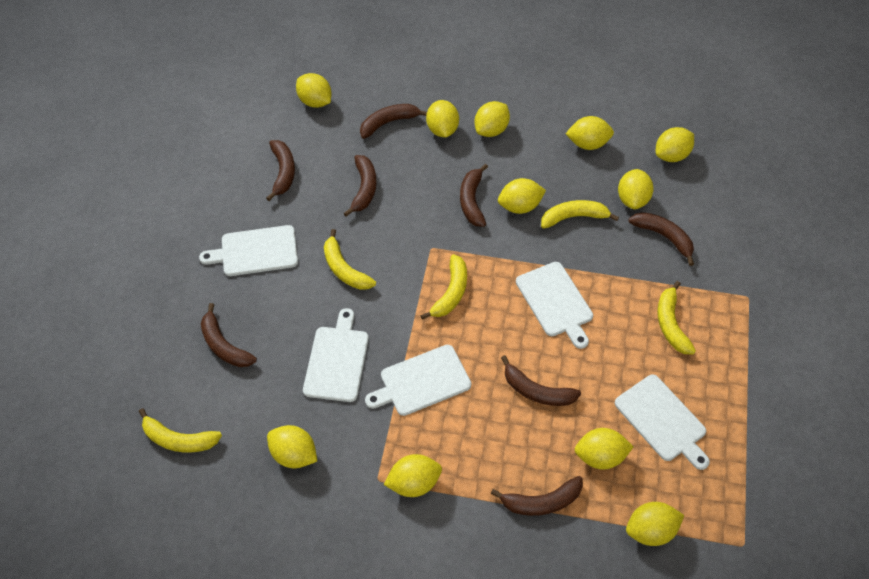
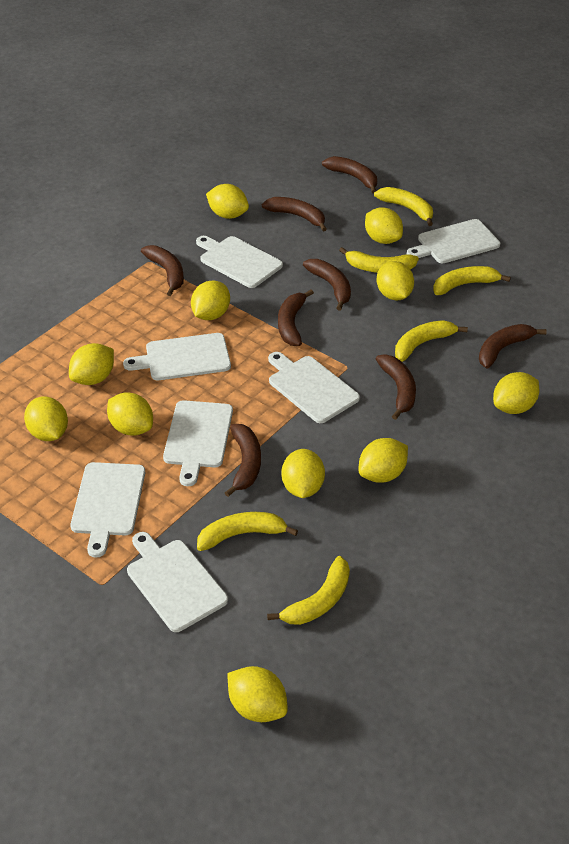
white cutting board: 5 -> 7
yellow banana: 5 -> 6

